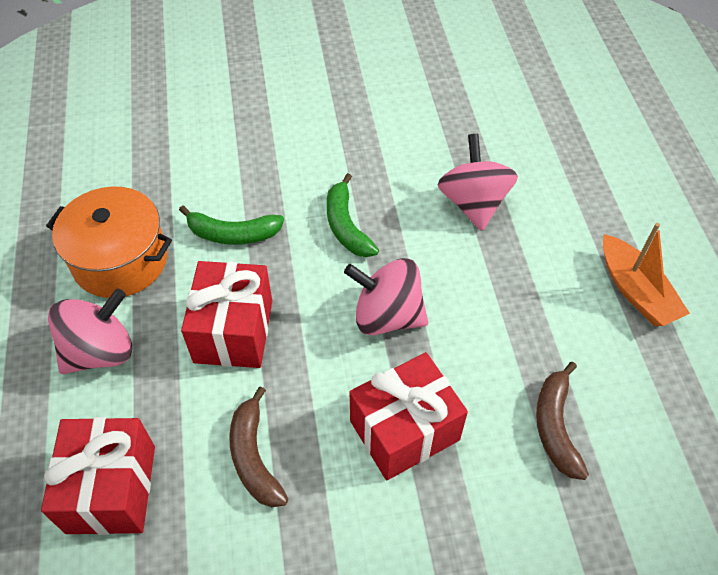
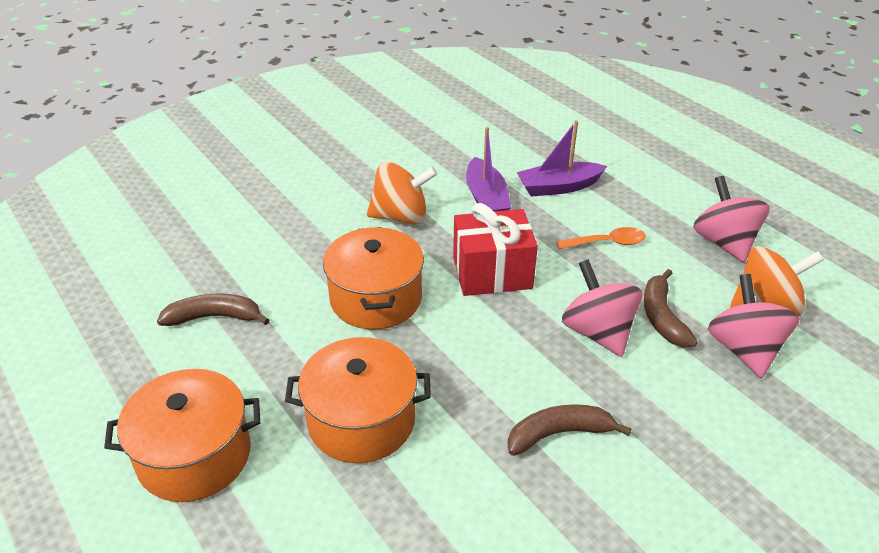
brown banana: 2 -> 3
green banana: 2 -> 0
orange boat: 1 -> 0
orange pot: 1 -> 3
orange spinning top: 0 -> 2
orange spoon: 0 -> 1
purple boat: 0 -> 2
red gift: 3 -> 1

